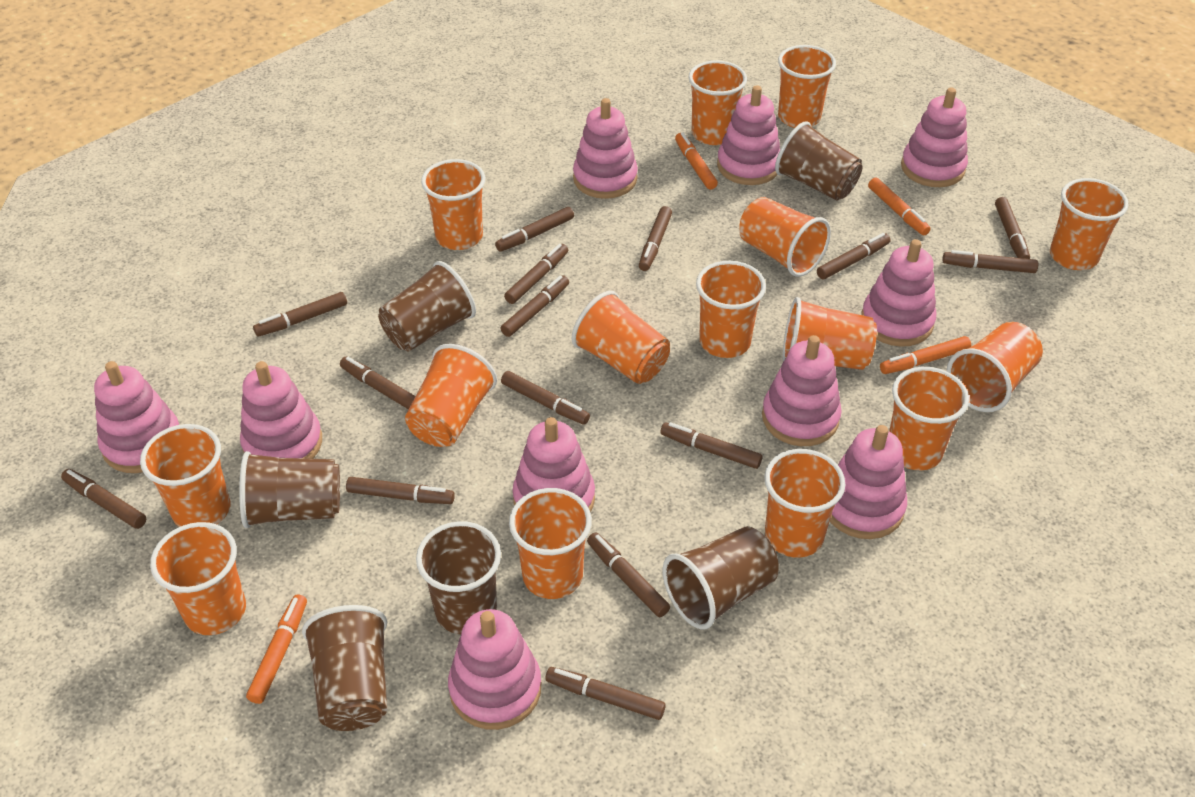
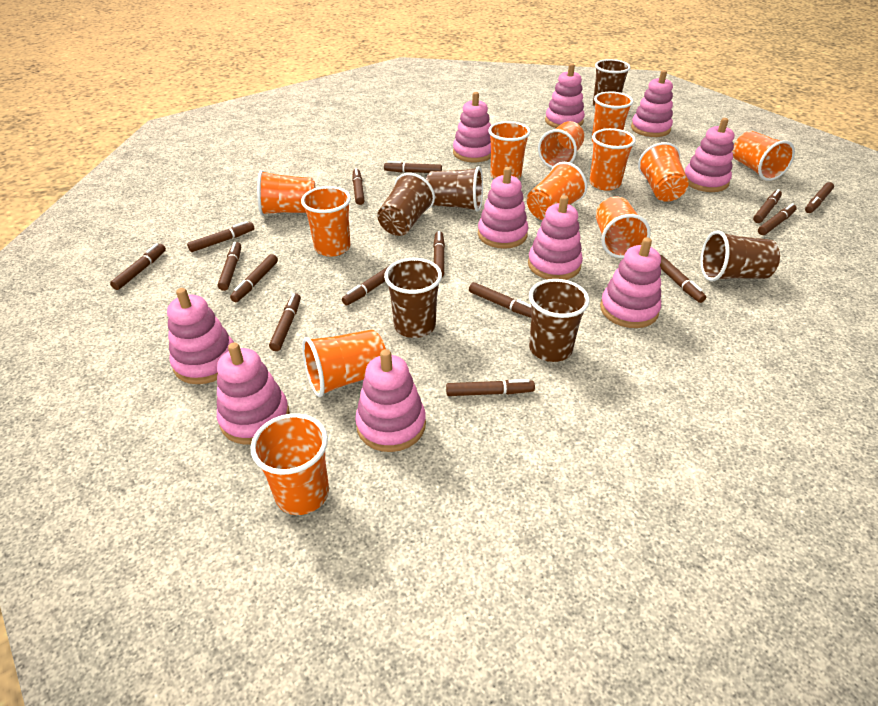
orange cup: 15 -> 12
orange marker: 4 -> 0

